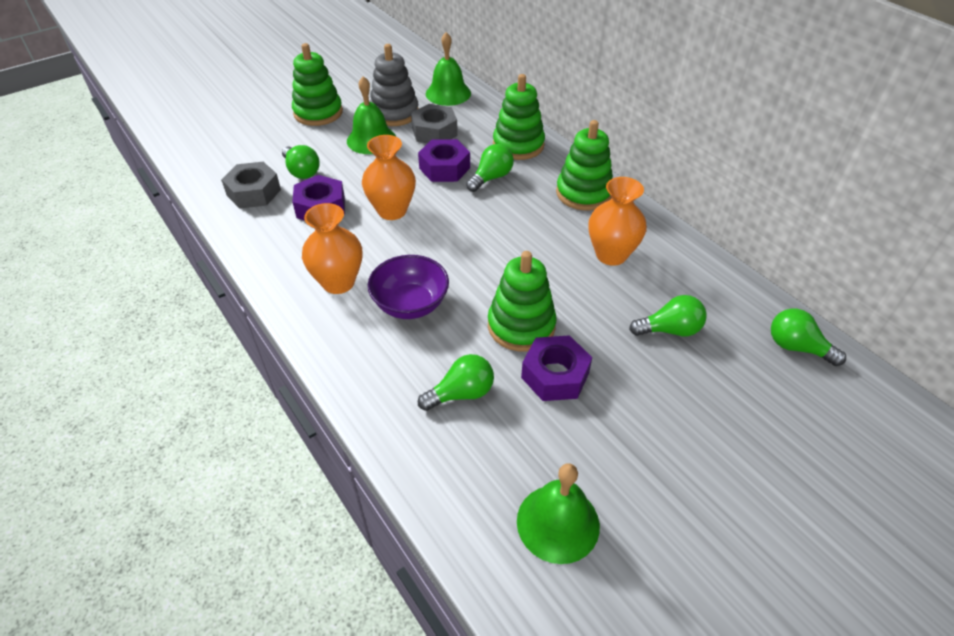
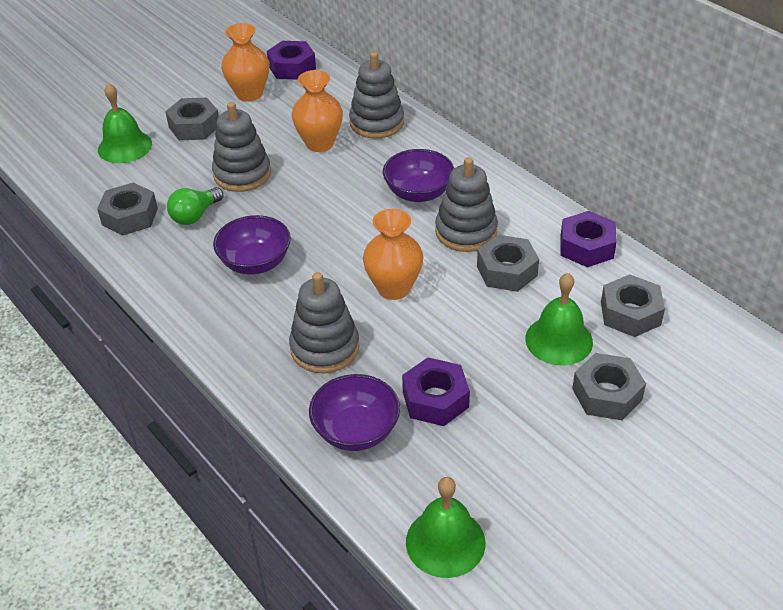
green light bulb: 5 -> 1
green stacking toy: 4 -> 0
grey nut: 2 -> 5
grey stacking toy: 1 -> 4
purple bowl: 1 -> 3

